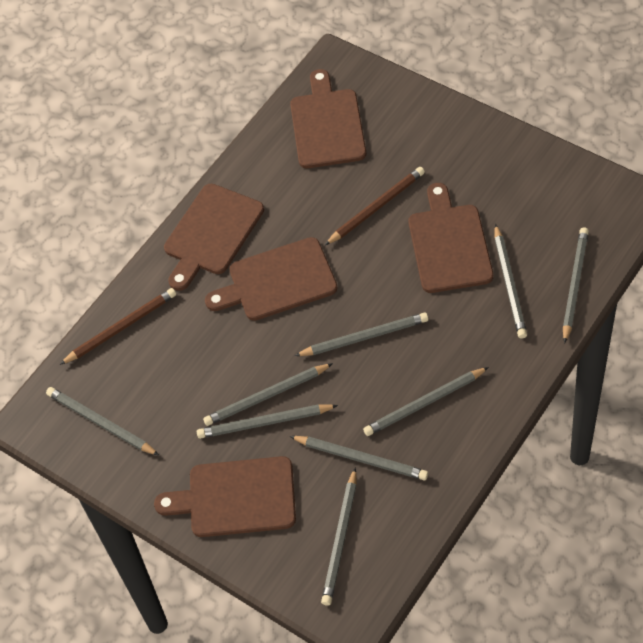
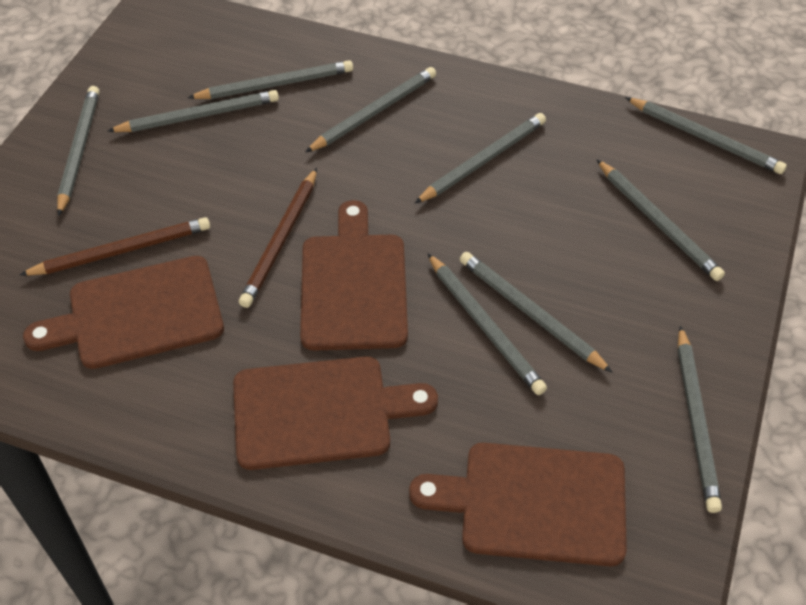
brown cutting board: 5 -> 4
grey pencil: 9 -> 10

